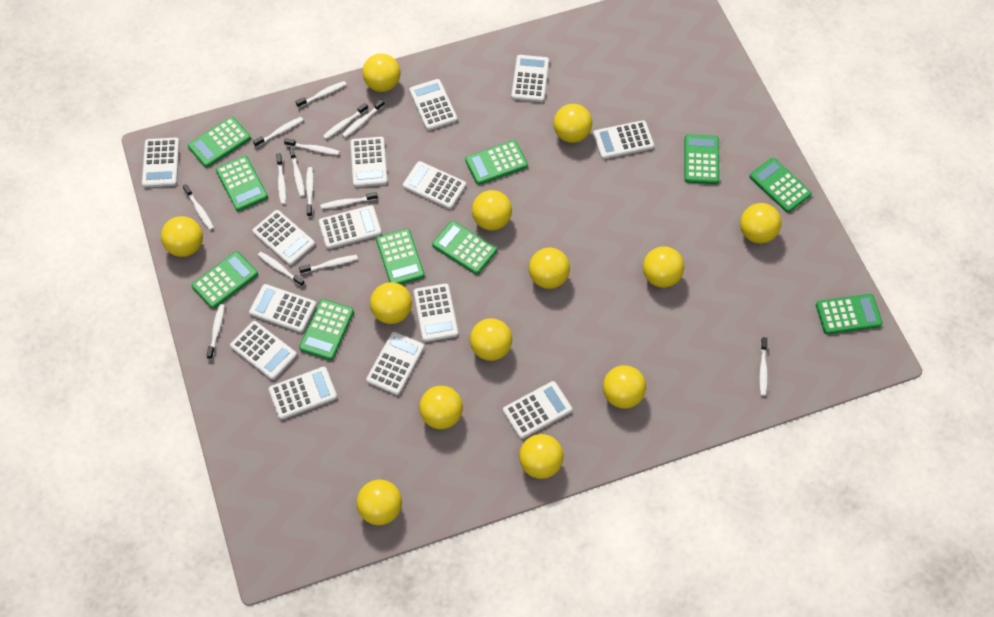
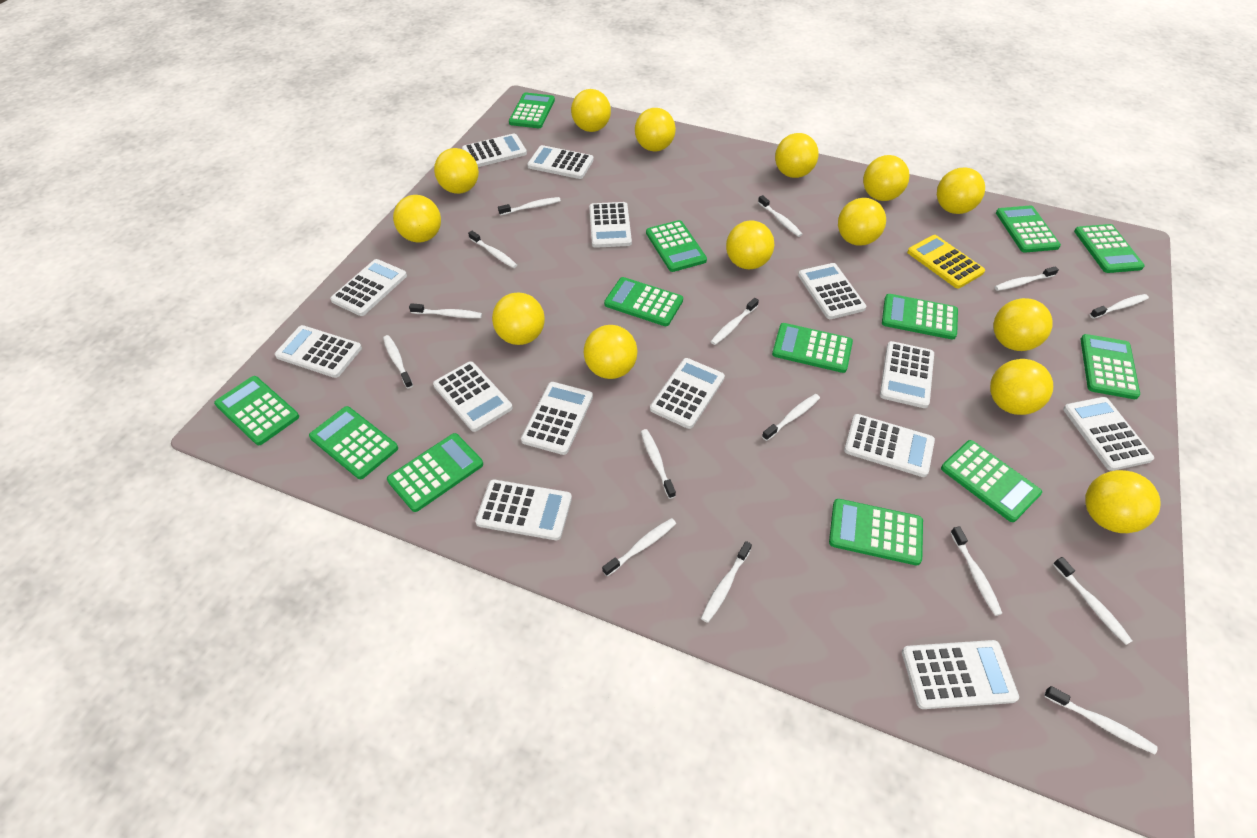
green calculator: 10 -> 13
white toothbrush: 14 -> 15
yellow ball: 13 -> 14
yellow calculator: 0 -> 1

